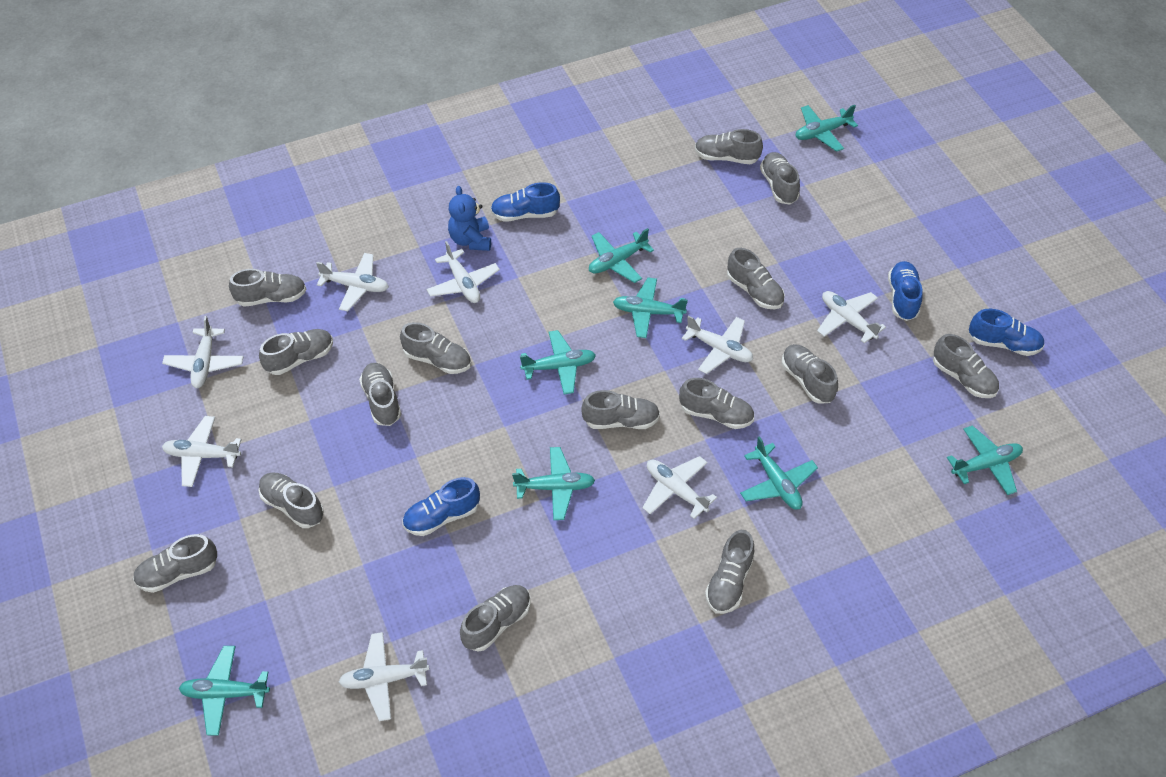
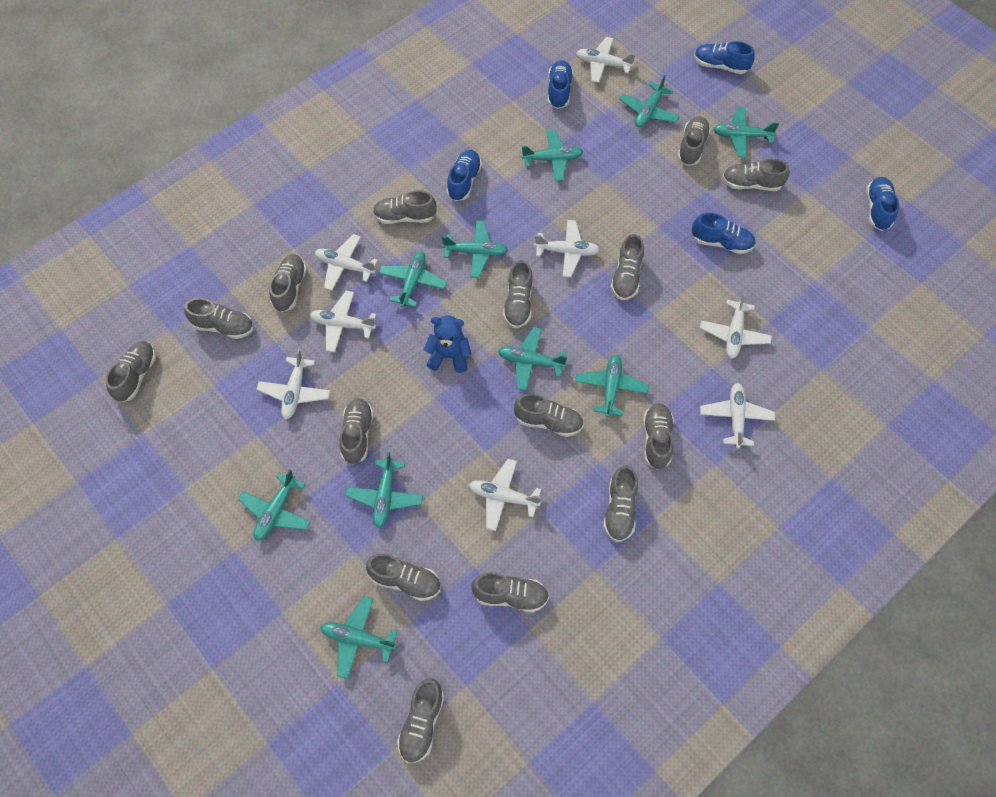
blue shoe: 4 -> 5
turquoise plane: 8 -> 10

